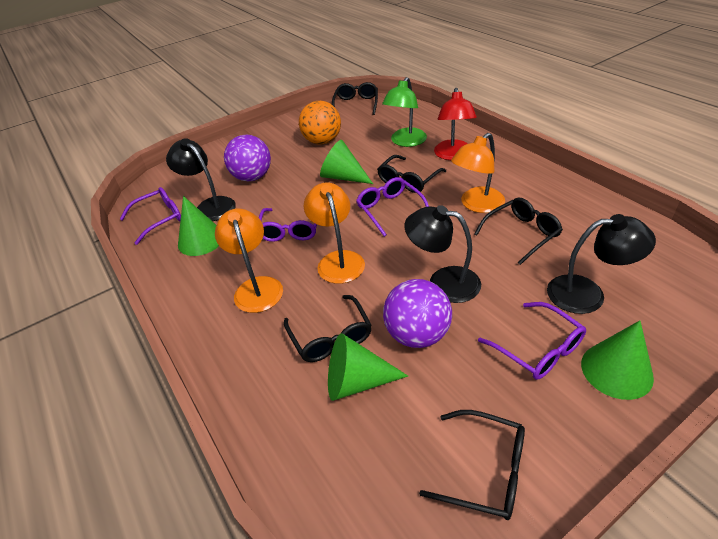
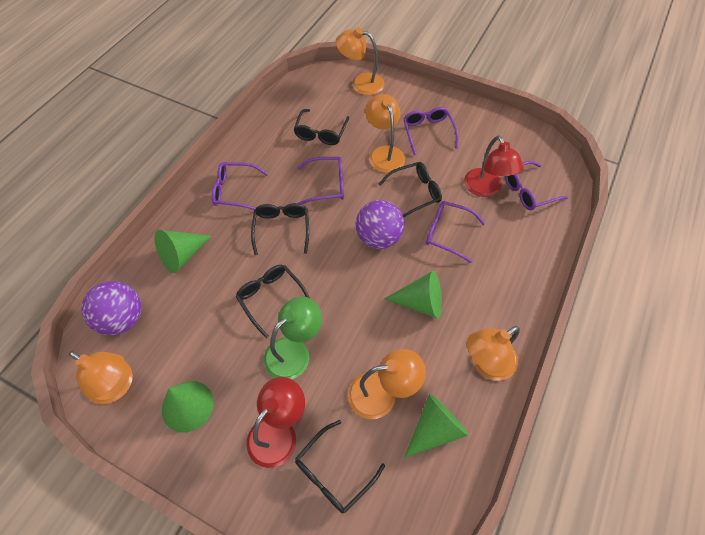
black lamp: 3 -> 0
orange ball: 1 -> 0
orange lamp: 3 -> 5
purple glasses: 4 -> 5
red lamp: 1 -> 2

